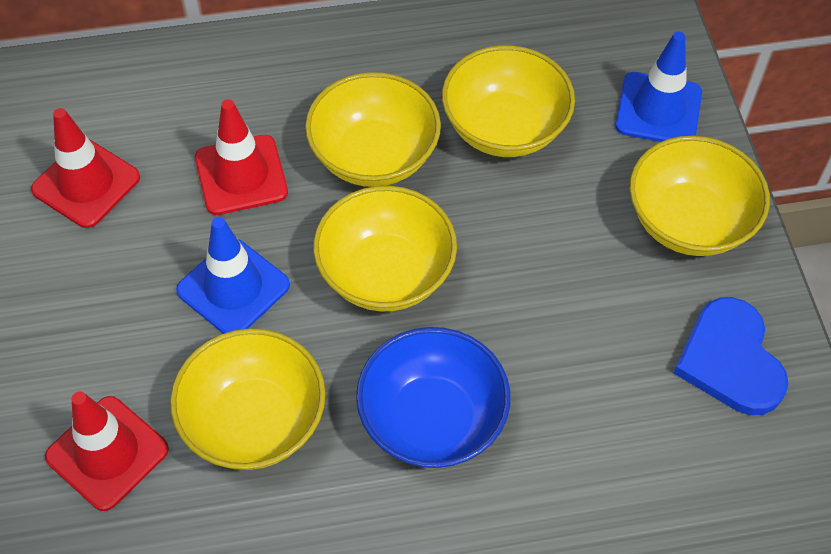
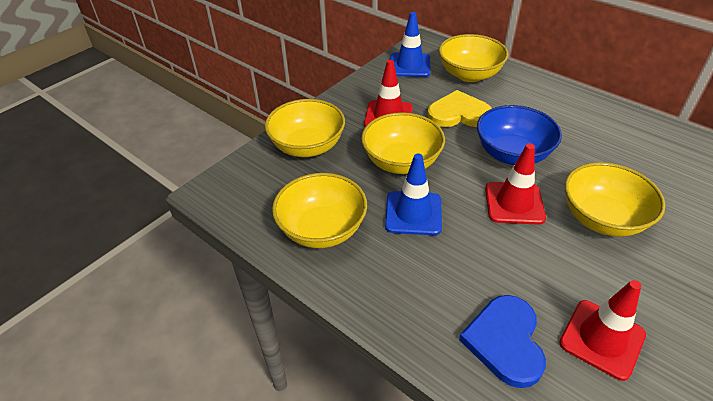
yellow heart: 0 -> 1

